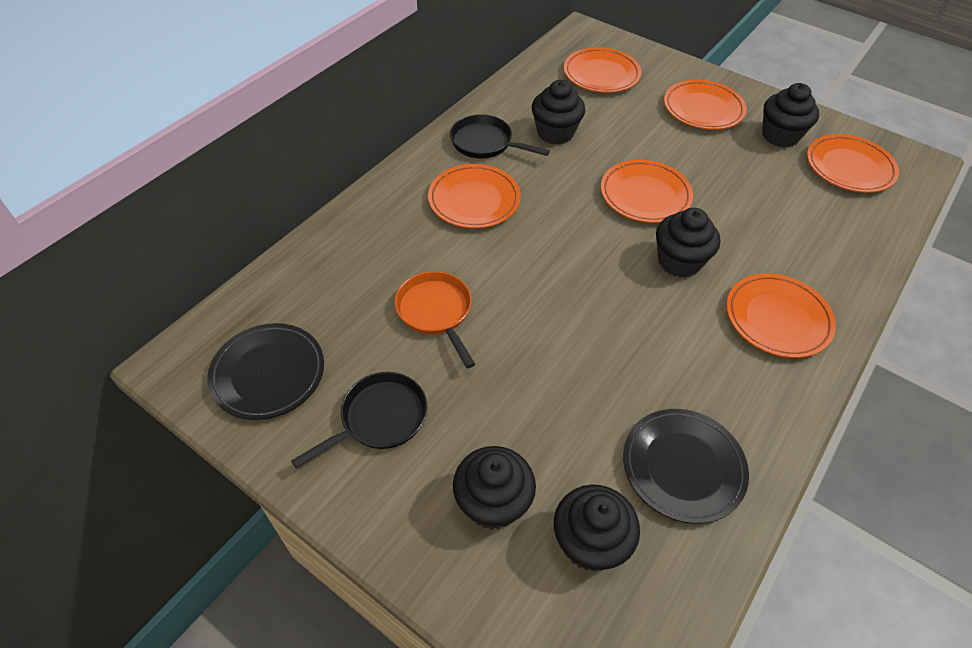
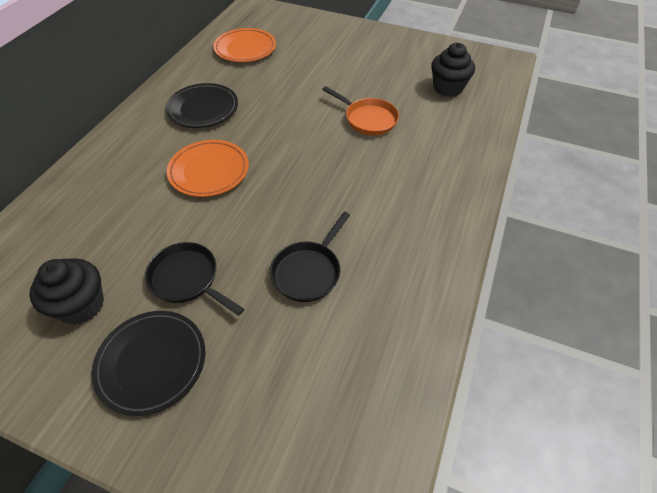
black cupcake: 5 -> 2
orange plate: 6 -> 2

